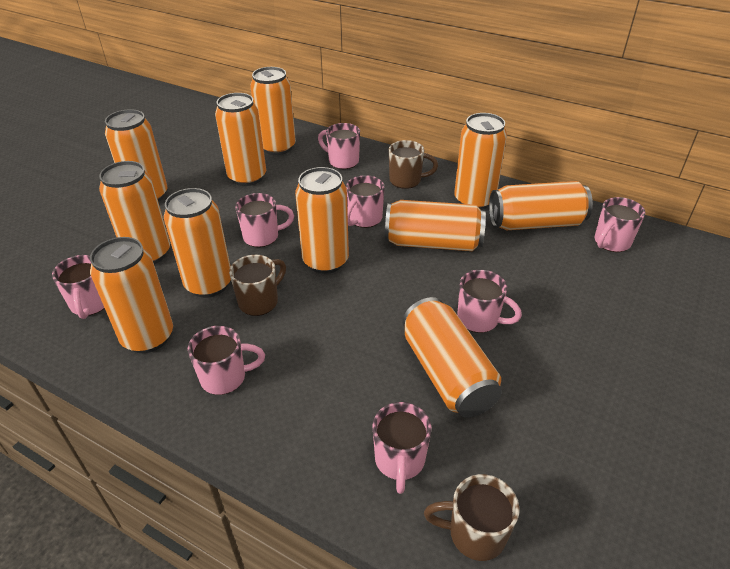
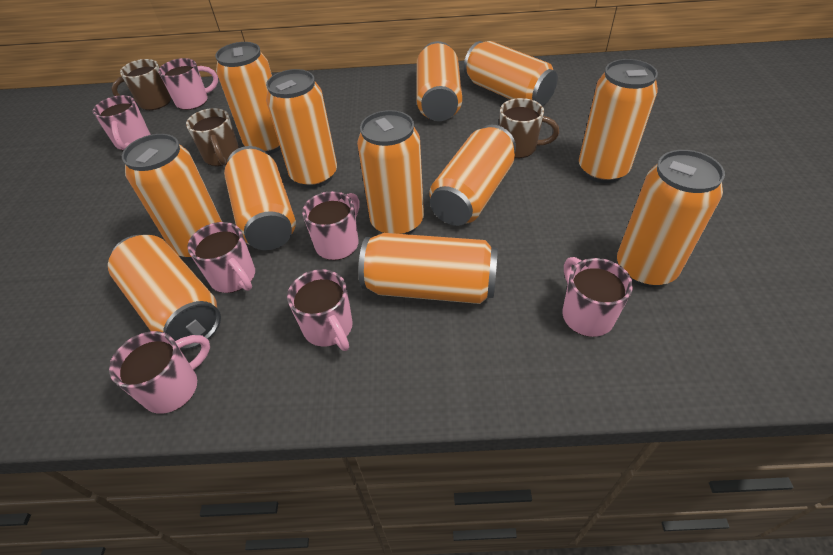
orange can: 11 -> 12
pink mug: 8 -> 7

